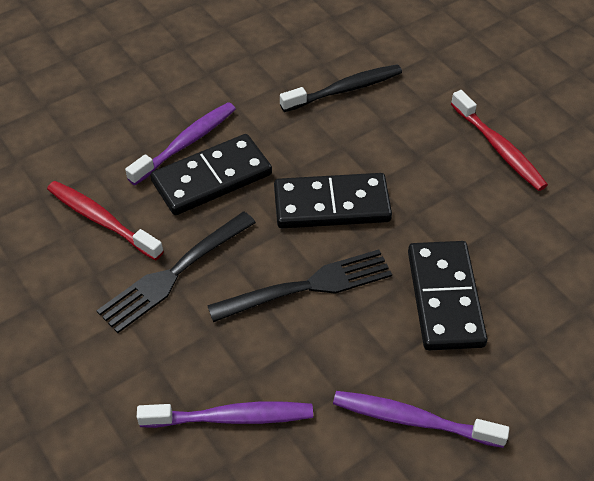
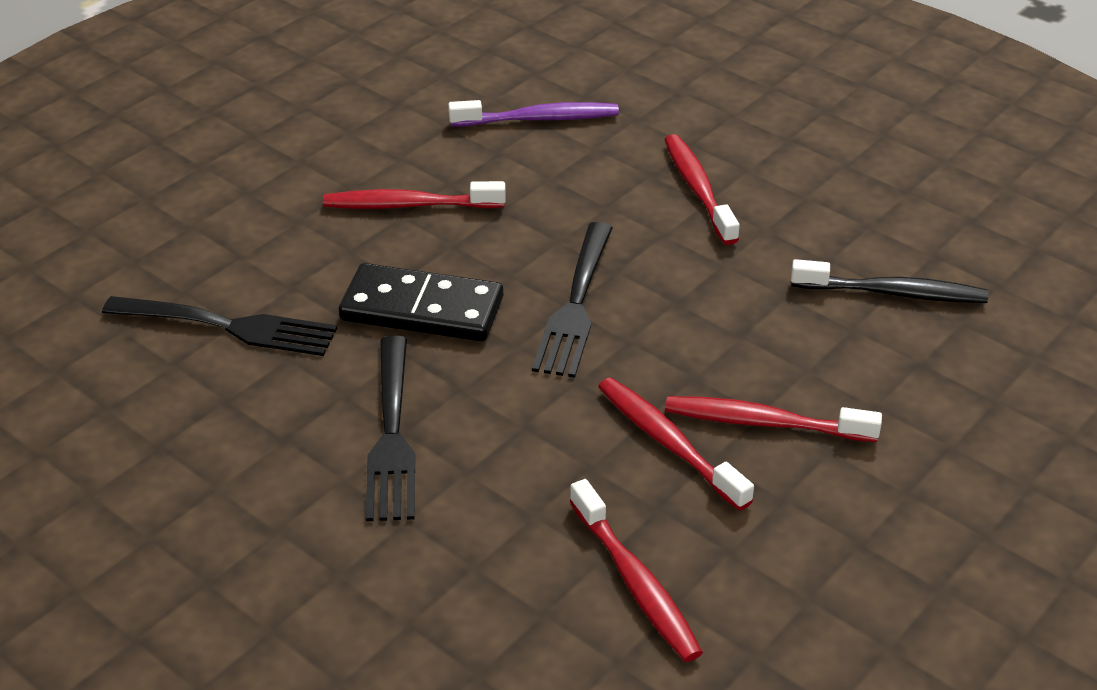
black domino: 3 -> 1
black fork: 2 -> 3
purple toothbrush: 3 -> 1
red toothbrush: 2 -> 5

